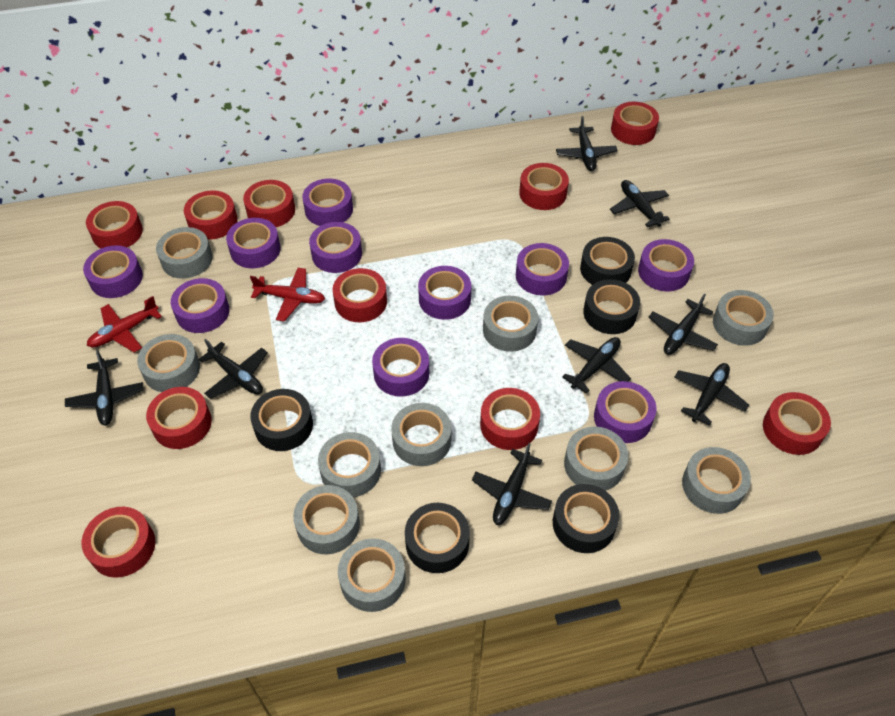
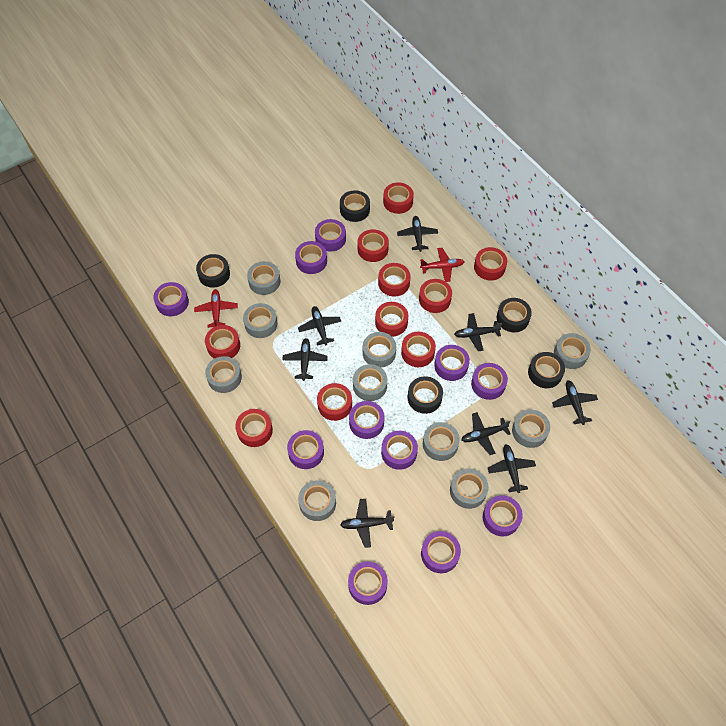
purple tape: 10 -> 11

